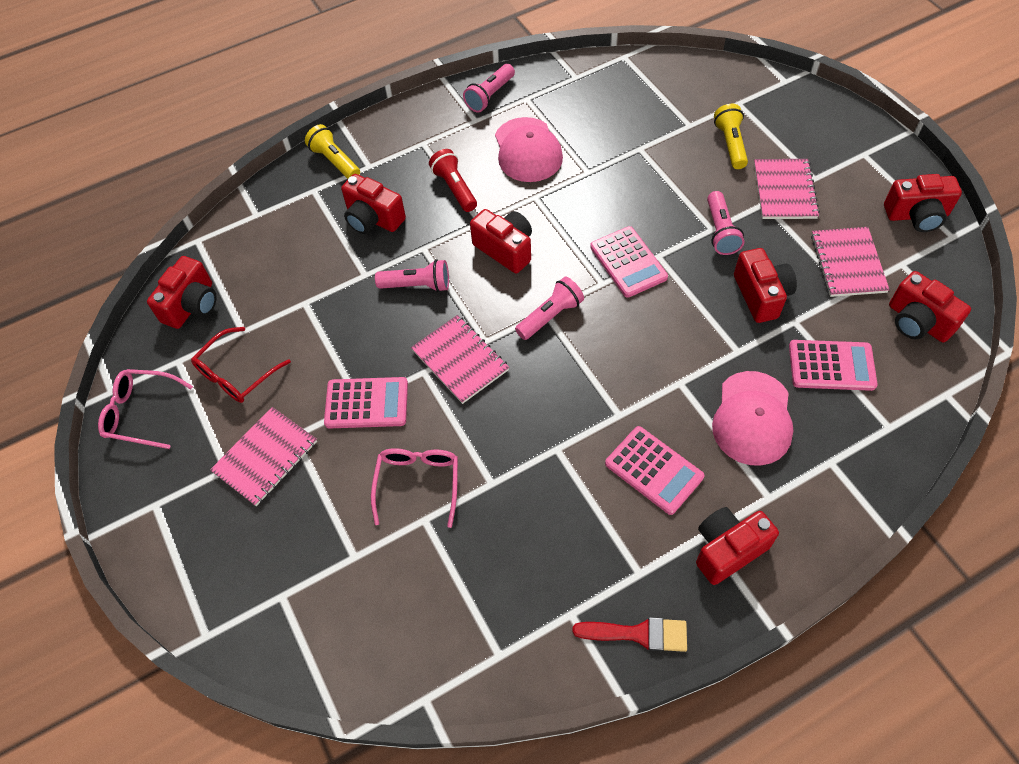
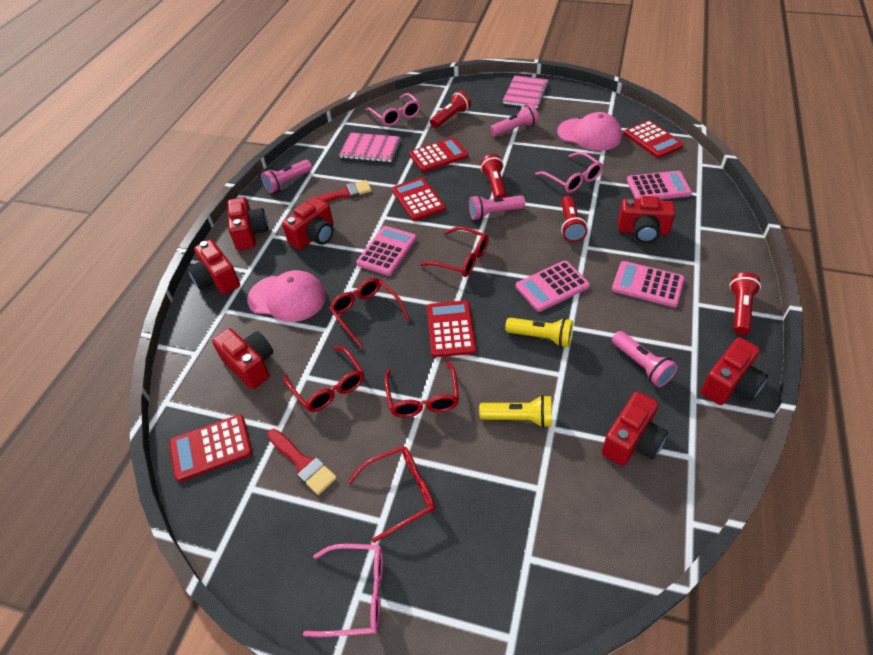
pink glasses: 2 -> 3
pink notebook: 4 -> 2
red brush: 1 -> 2
red calculator: 0 -> 5
red flashlight: 1 -> 4
red glasses: 1 -> 5

